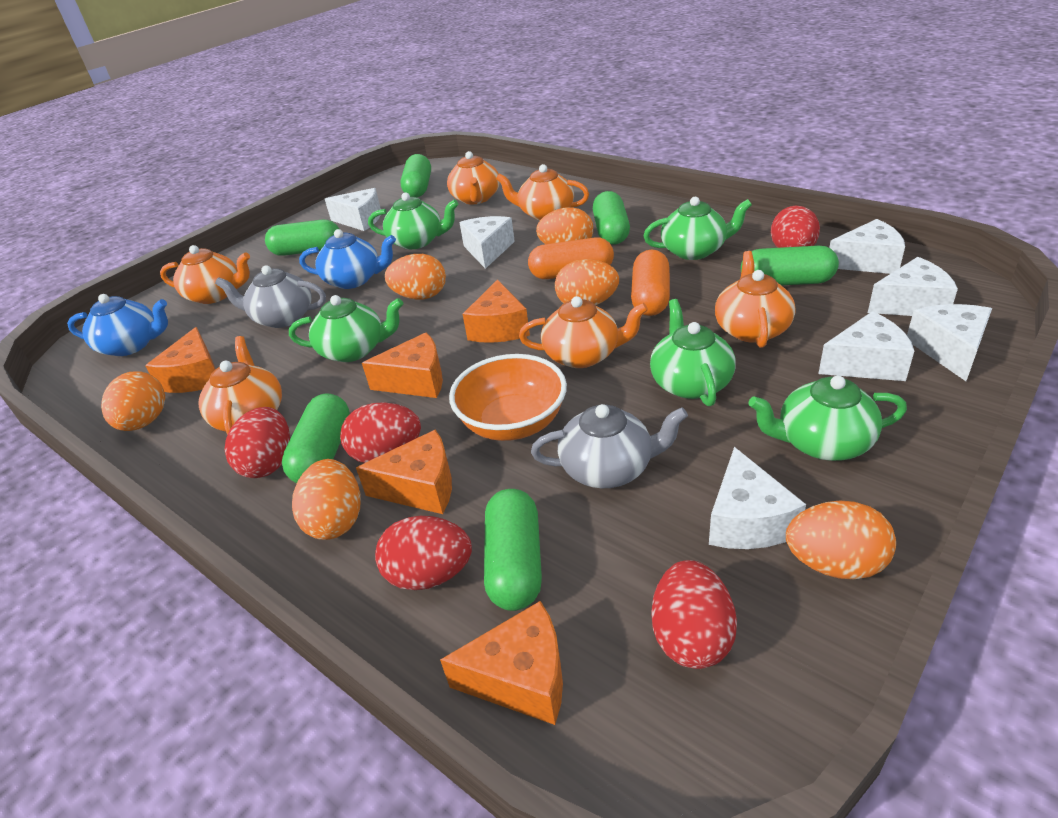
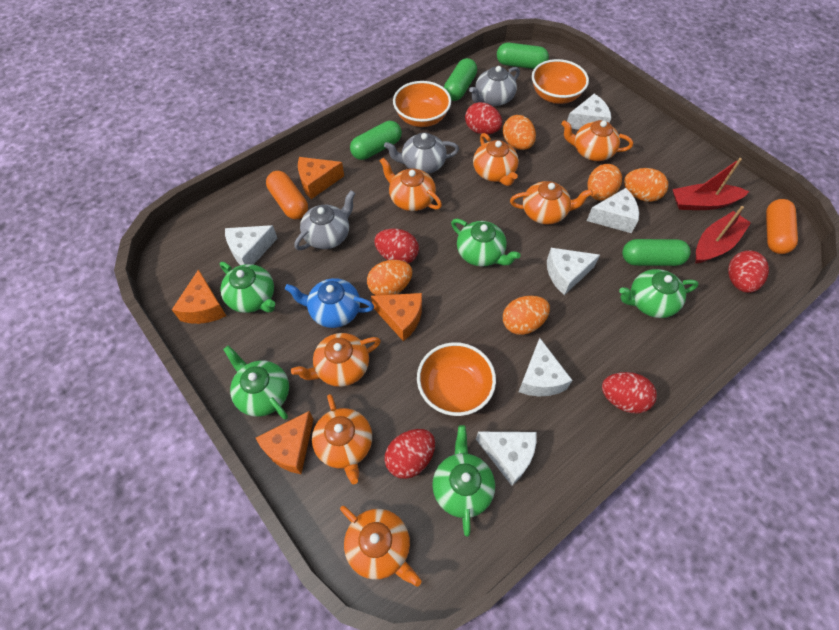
blue teapot: 2 -> 1
green capsule: 6 -> 4
grey teapot: 2 -> 3
orange bowl: 1 -> 3
orange cheese: 5 -> 4
orange egg: 6 -> 5
orange teapot: 6 -> 7
red boat: 0 -> 2
white cheese: 7 -> 6

